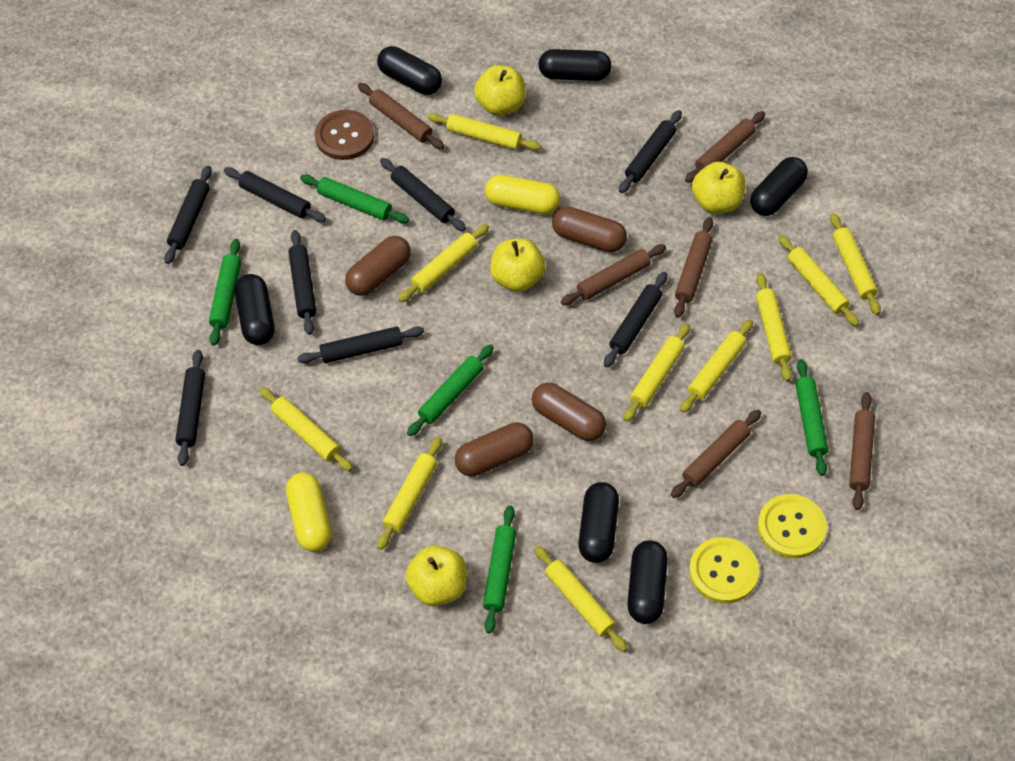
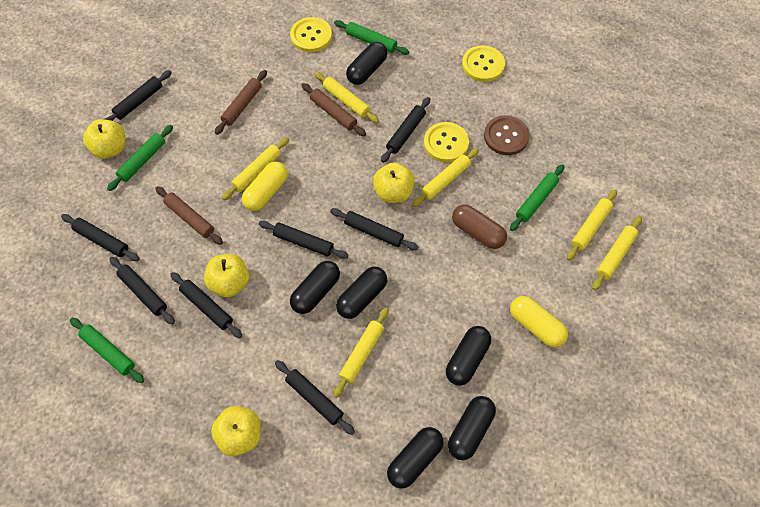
brown capsule: 4 -> 1
brown rolling pin: 6 -> 3
green rolling pin: 5 -> 4
yellow button: 2 -> 3
yellow rolling pin: 10 -> 6

